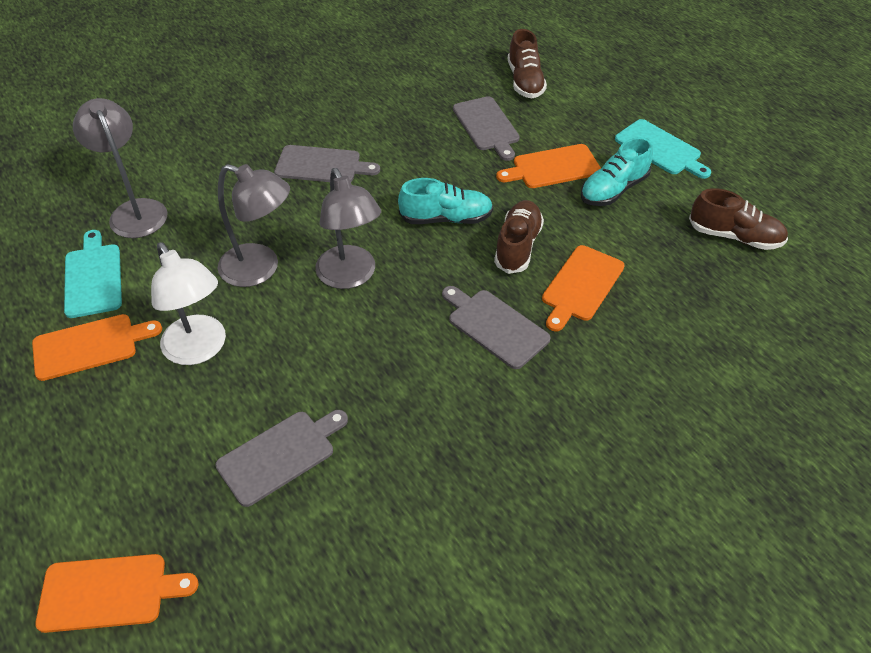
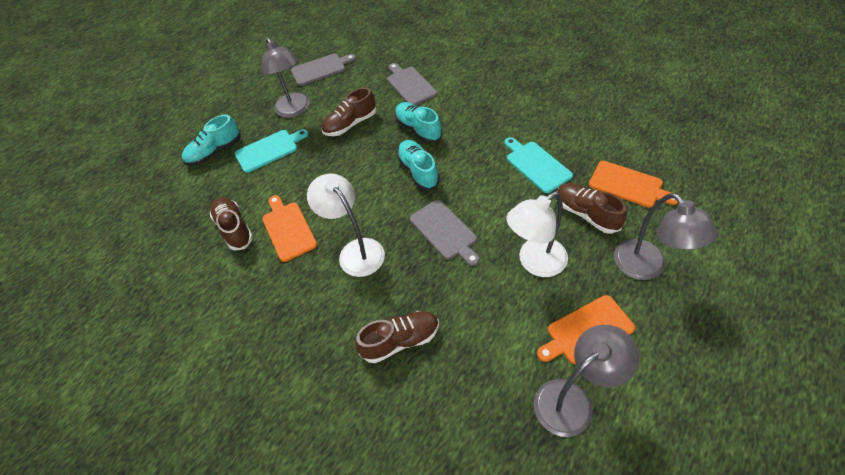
brown shoe: 3 -> 4
grey cutting board: 4 -> 3
orange cutting board: 4 -> 3
turquoise shoe: 2 -> 3
white lamp: 1 -> 2

